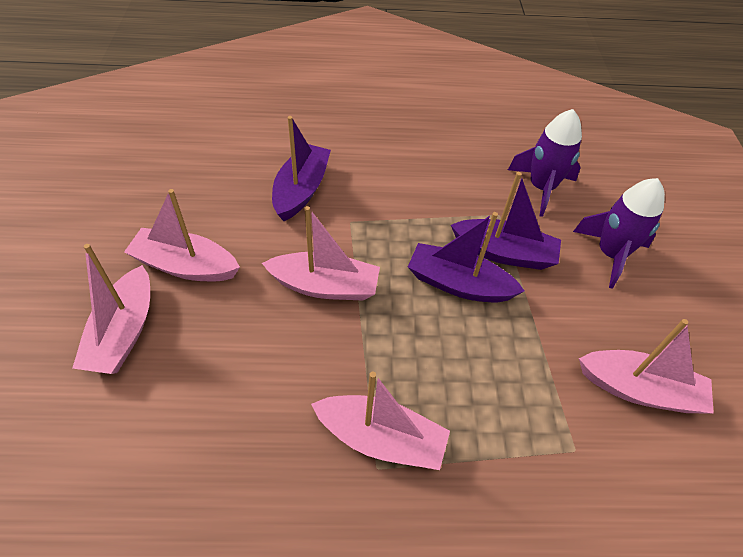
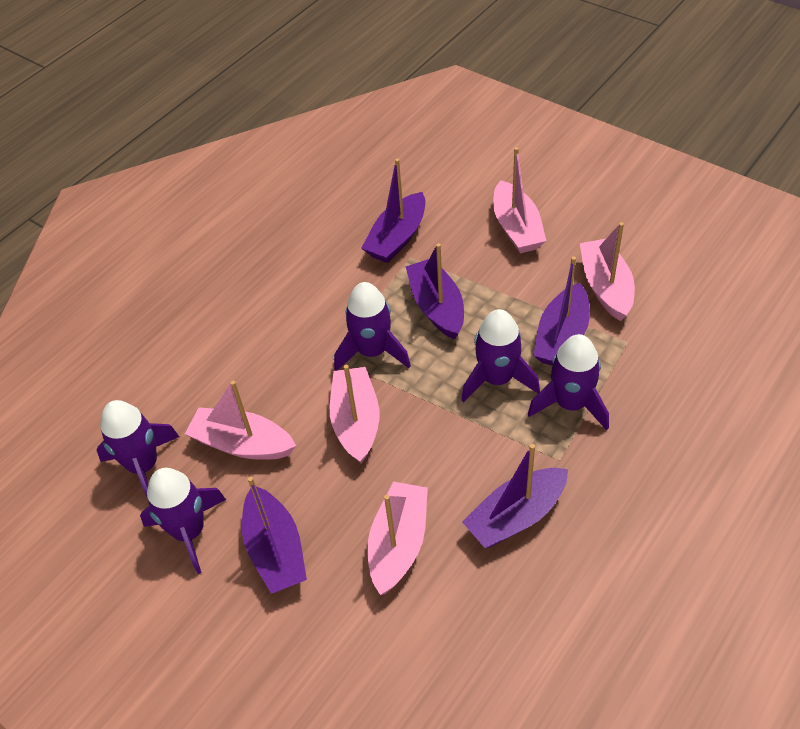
purple boat: 3 -> 5
purple rocket: 2 -> 5

